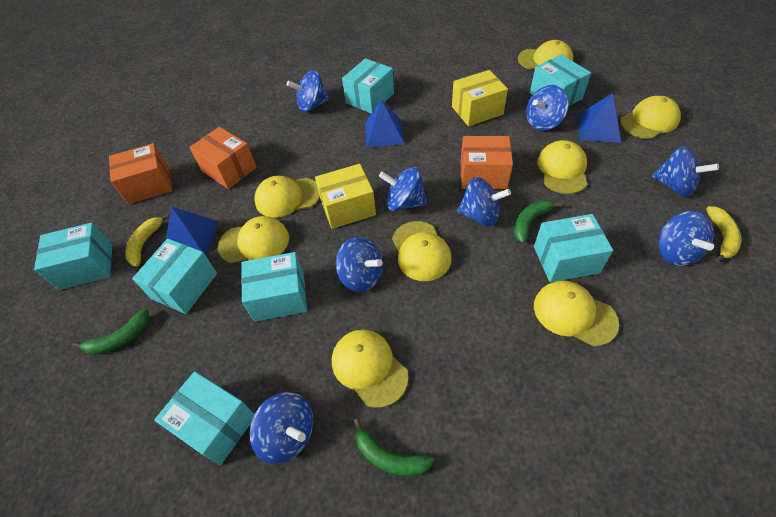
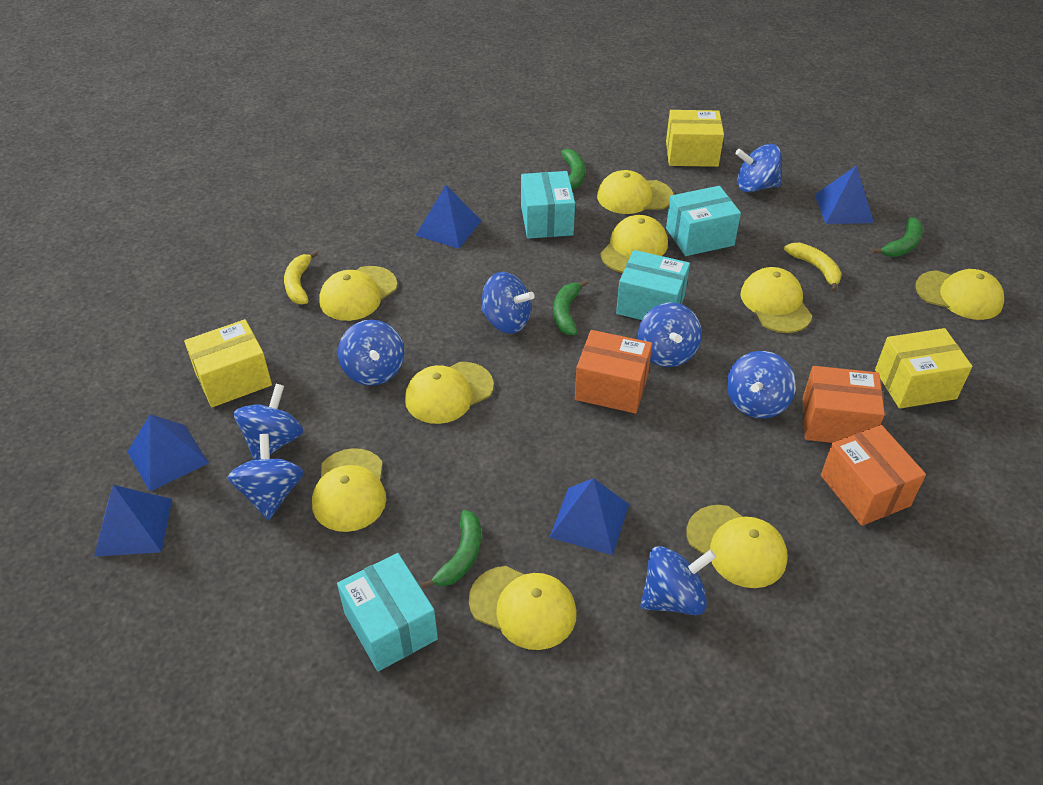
blue pyramid: 3 -> 5
green banana: 3 -> 4
turquoise box: 7 -> 4
yellow box: 2 -> 3
yellow cap: 8 -> 9

